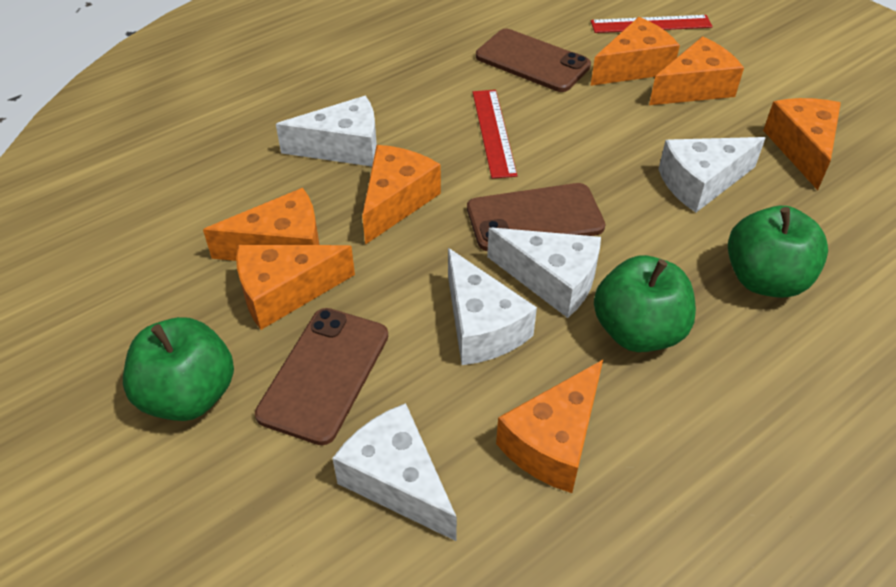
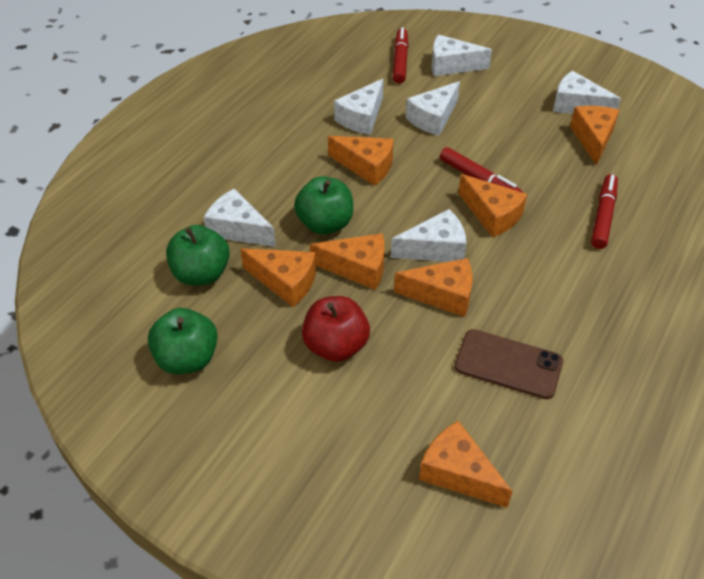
brown phone: 3 -> 1
red apple: 0 -> 1
red marker: 0 -> 3
red ruler: 2 -> 0
white cheese: 5 -> 6

